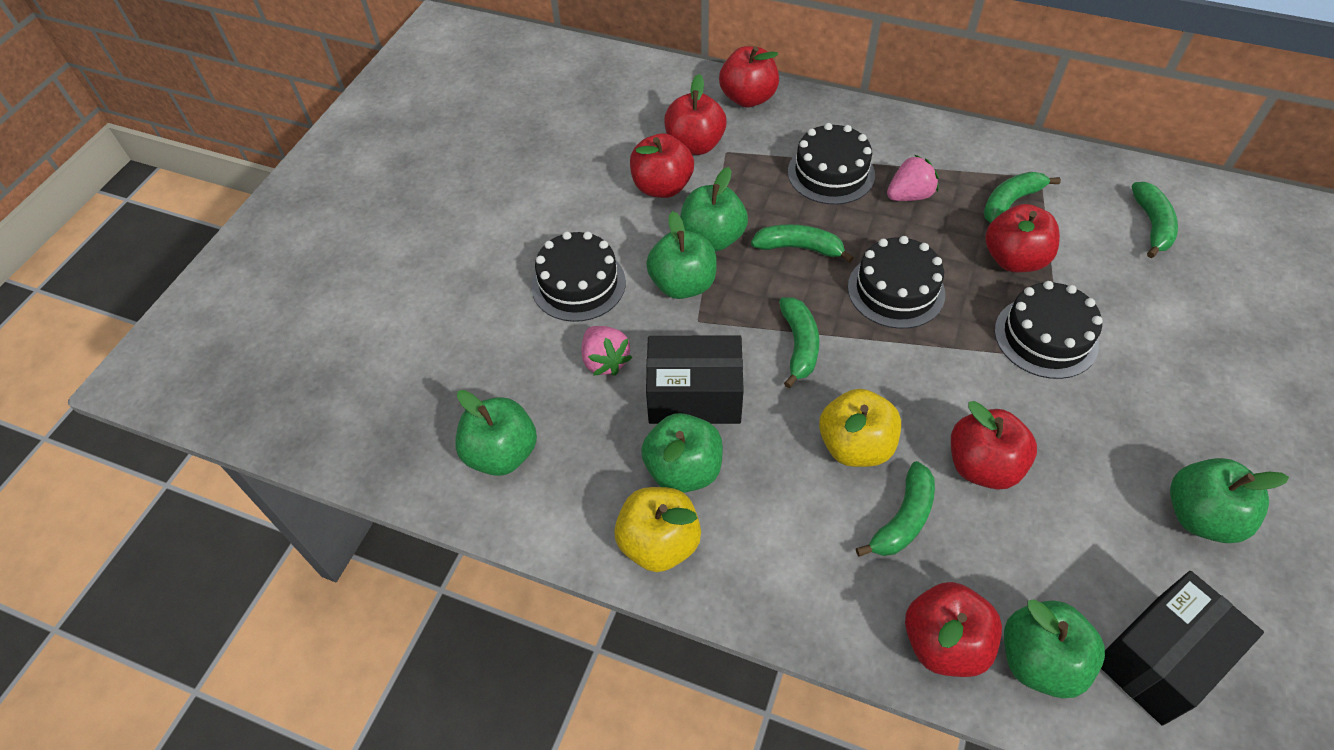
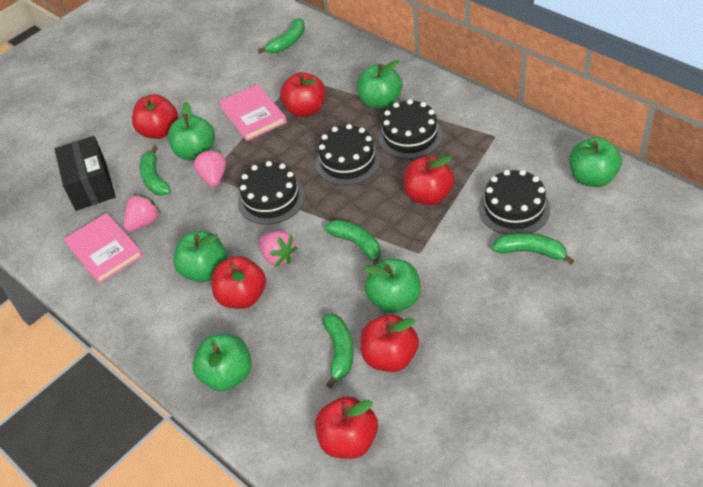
black box: 2 -> 1
pink book: 0 -> 2
pink strawberry: 2 -> 3
yellow apple: 2 -> 0

